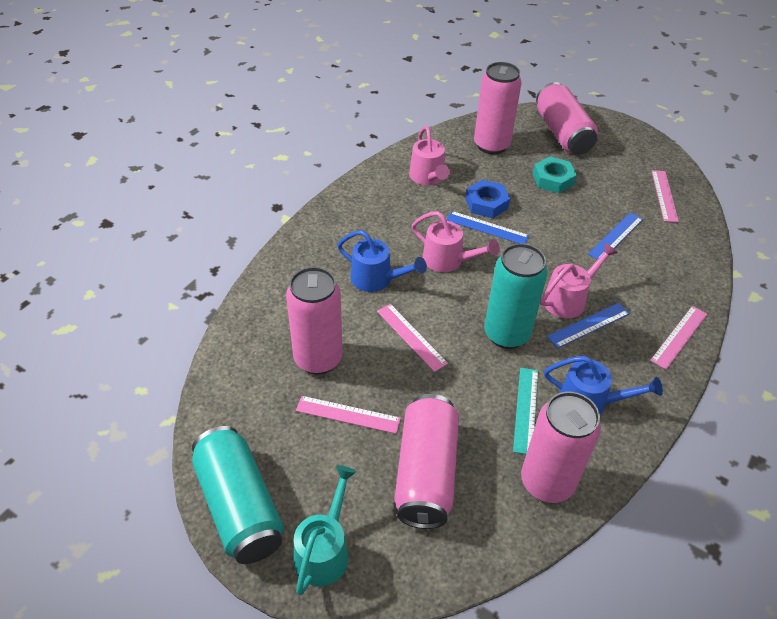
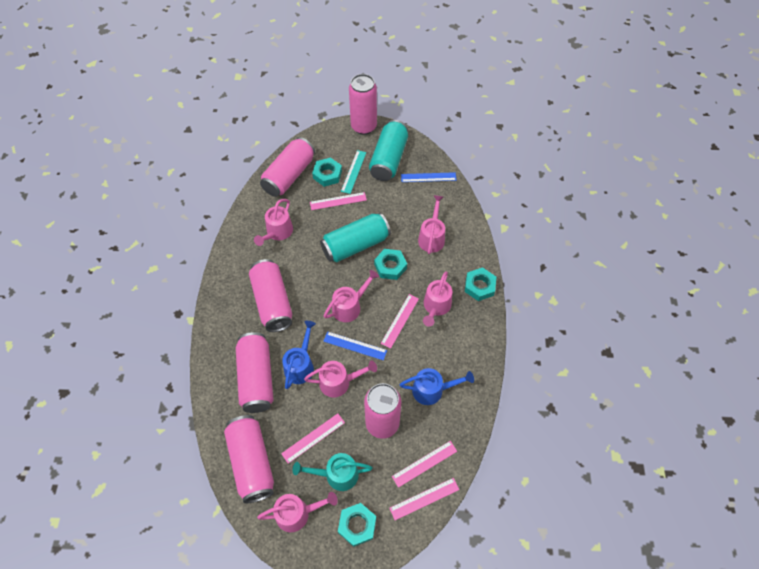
blue nut: 1 -> 0
blue ruler: 3 -> 2
pink can: 5 -> 6
pink ruler: 4 -> 5
pink watering can: 3 -> 6
turquoise nut: 1 -> 4

